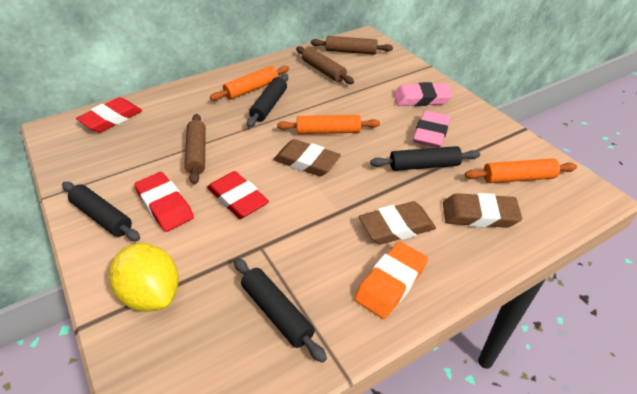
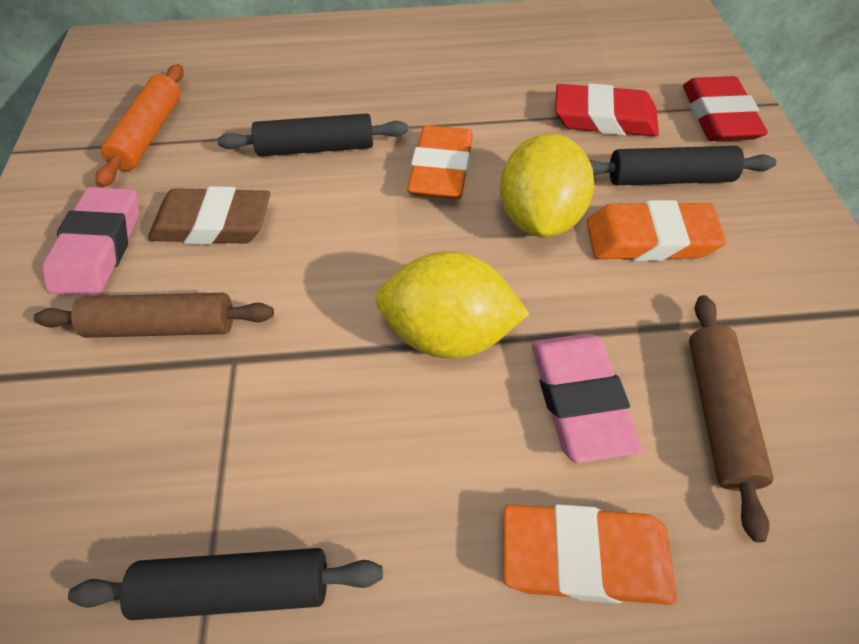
black rolling pin: 4 -> 3
brown eraser: 3 -> 1
brown rolling pin: 3 -> 2
orange eraser: 1 -> 3
orange rolling pin: 3 -> 1
red eraser: 3 -> 2
yellow lemon: 1 -> 2

